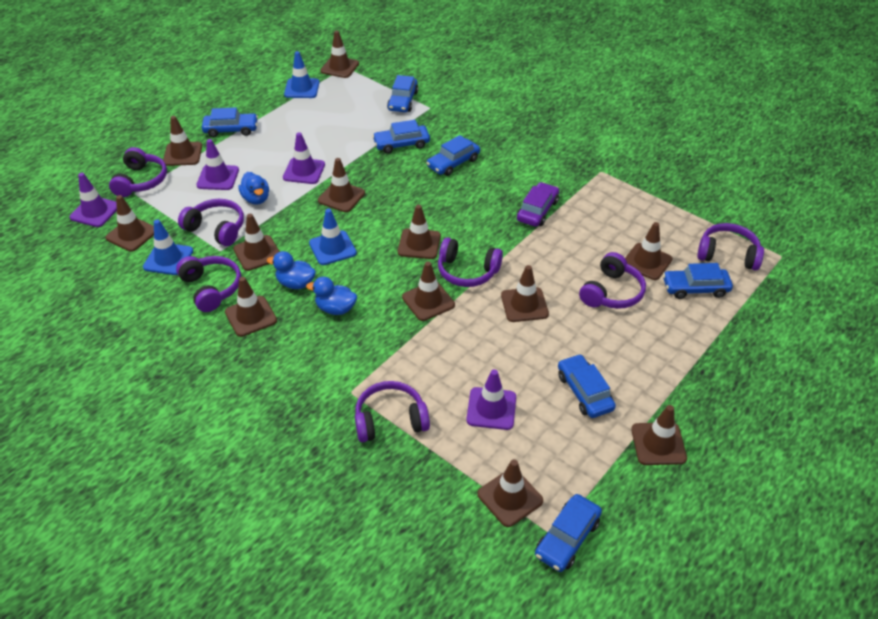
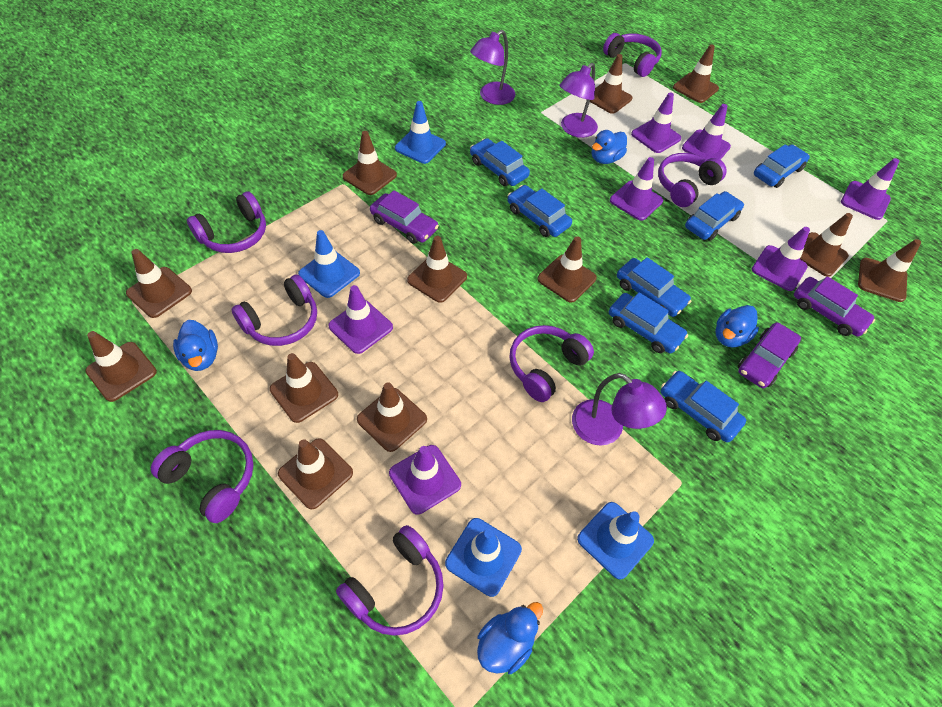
blue duck: 3 -> 4
blue traffic cone: 3 -> 4
purple car: 1 -> 3
purple lamp: 0 -> 3
purple traffic cone: 4 -> 7

